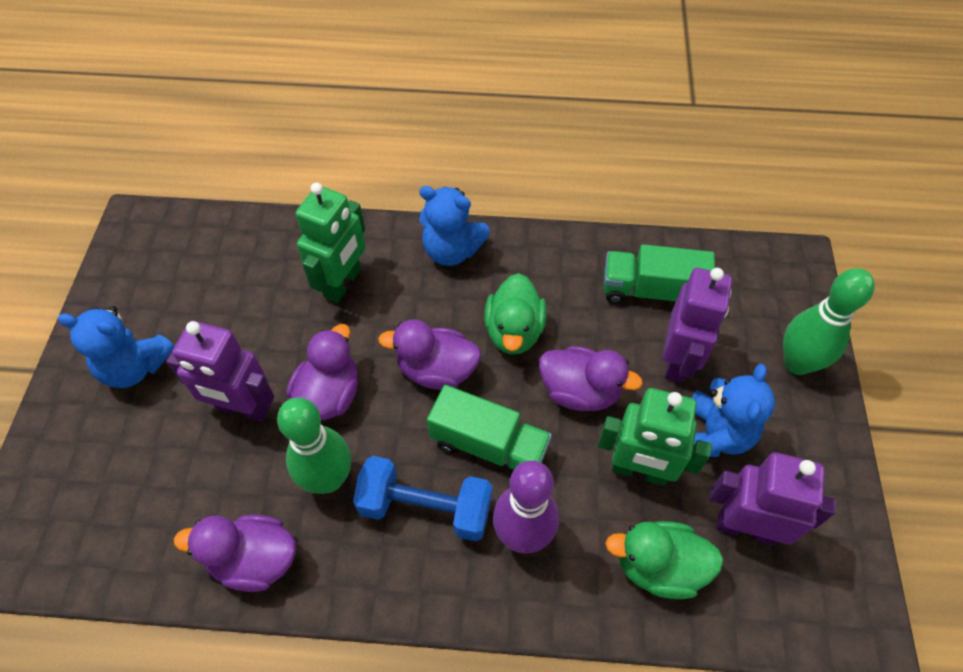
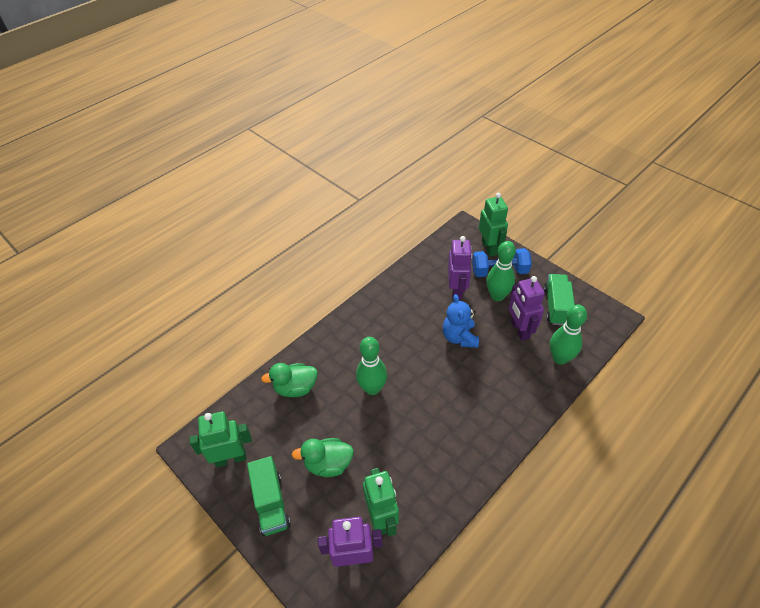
blue teddy bear: 3 -> 1
green bowling pin: 2 -> 3
green robot: 2 -> 3
purple bowling pin: 1 -> 0
purple duck: 4 -> 0

